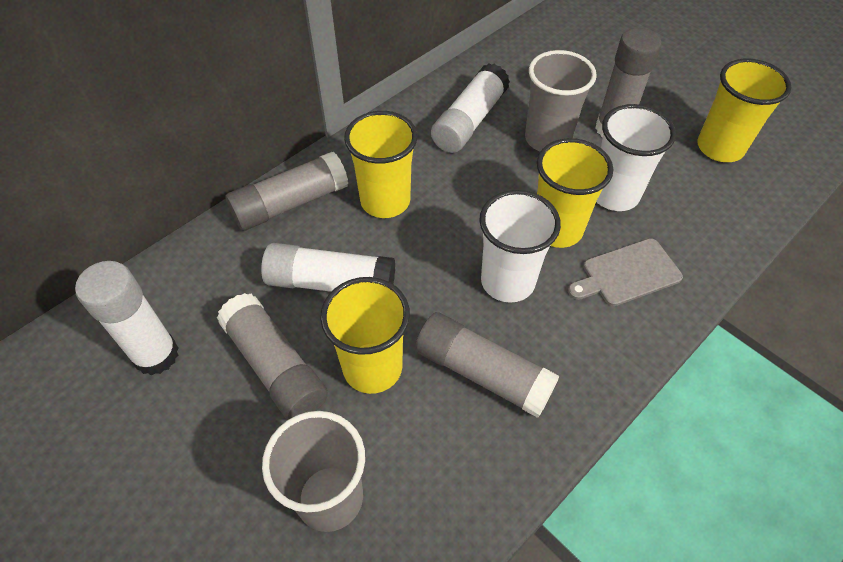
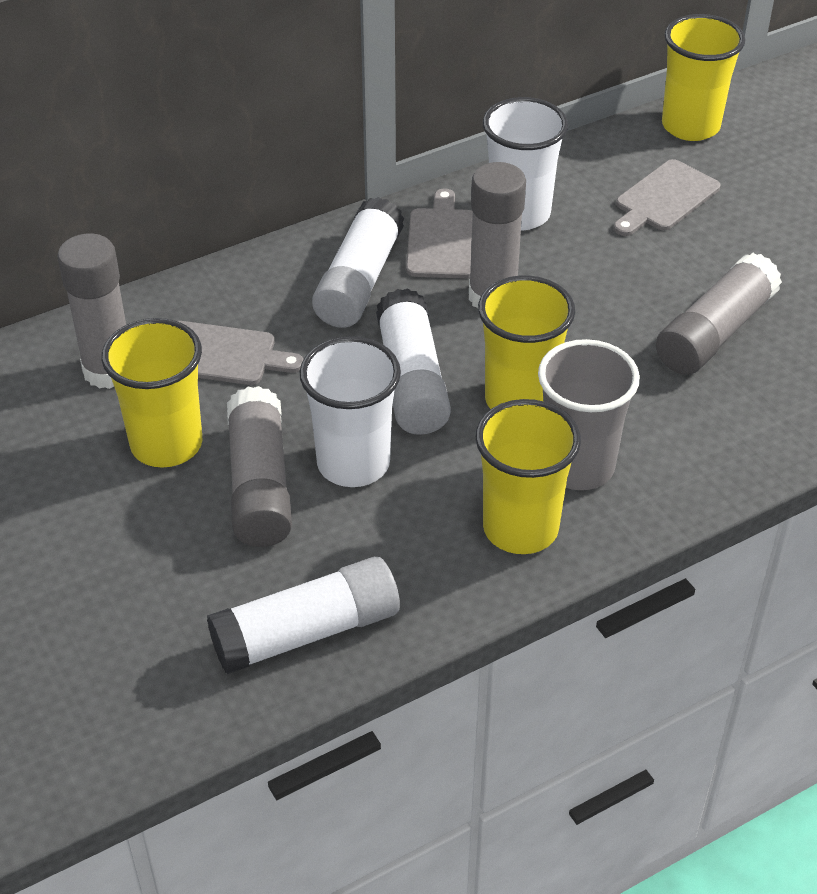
grey cup: 2 -> 1
grey cutting board: 1 -> 3

